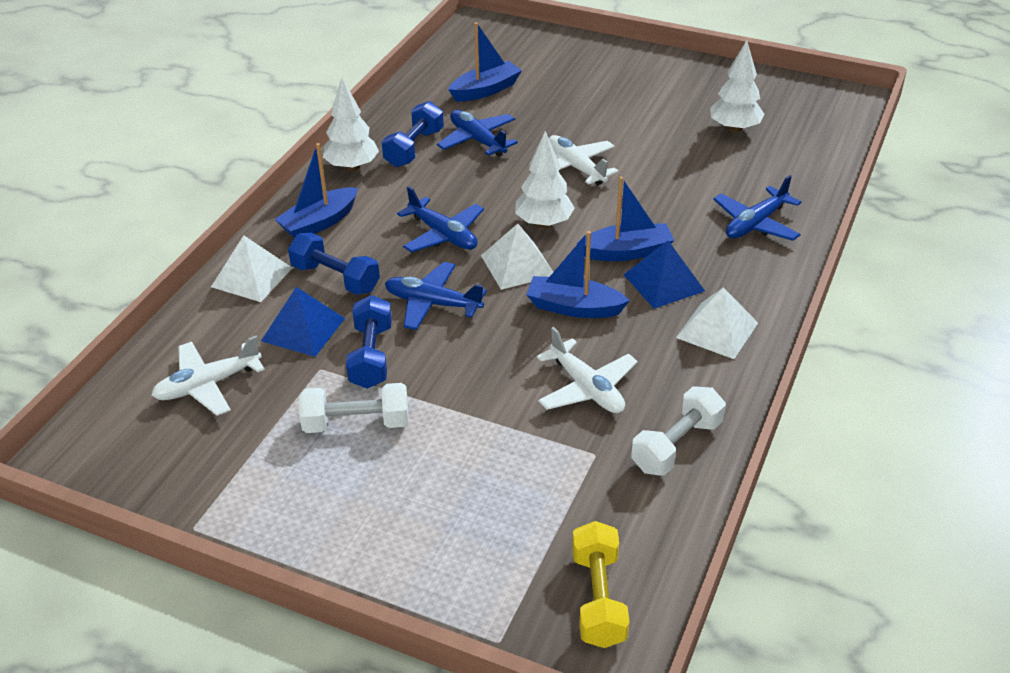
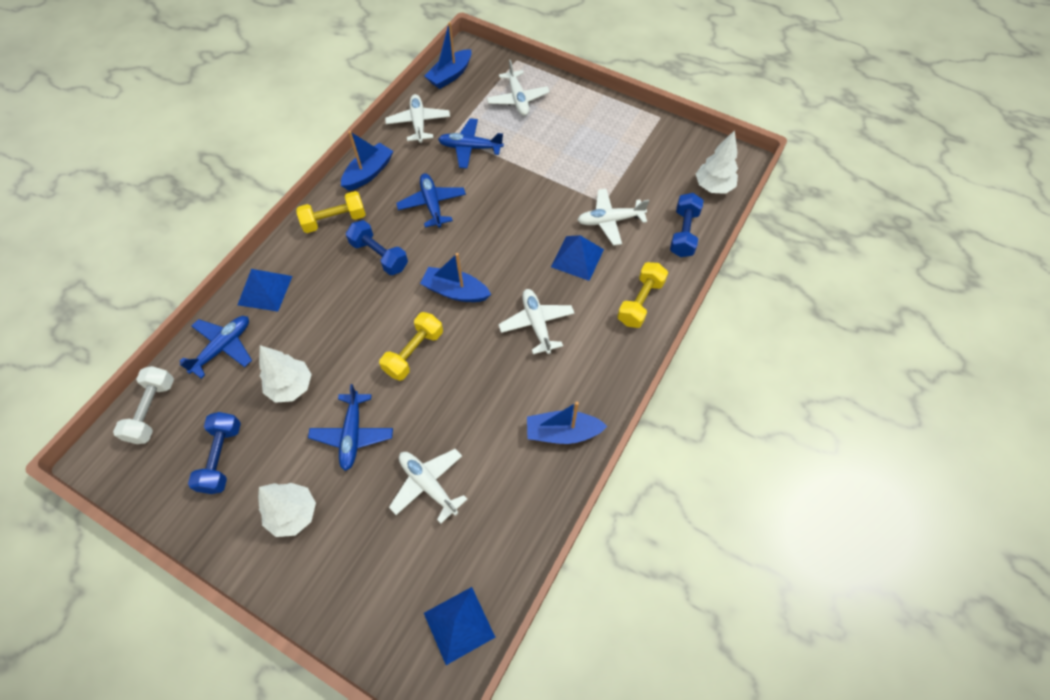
blue pyramid: 2 -> 3
white dumbbell: 2 -> 1
white plane: 3 -> 5
white pyramid: 3 -> 0
yellow dumbbell: 1 -> 3

